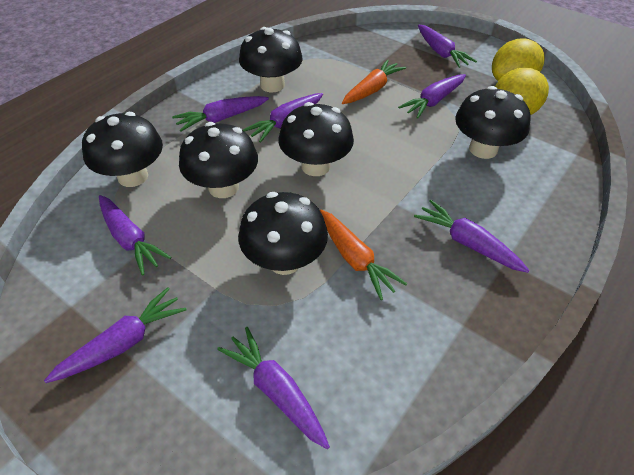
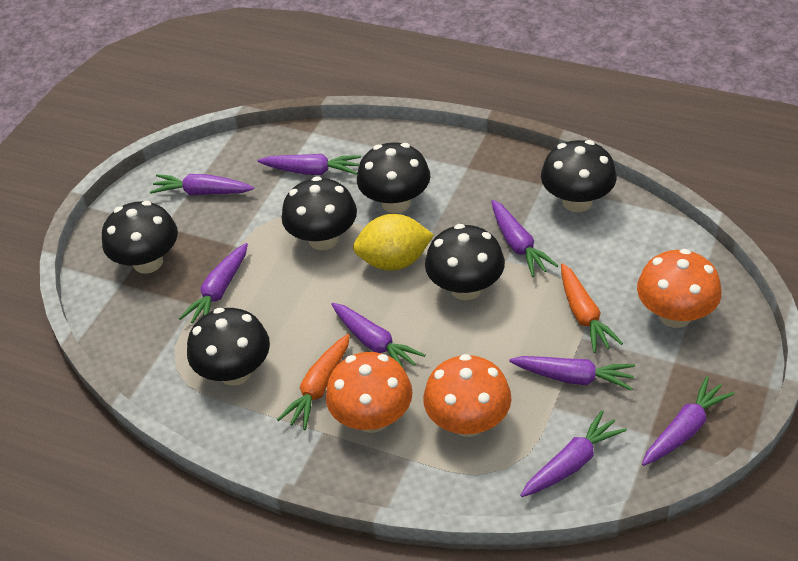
orange mushroom: 0 -> 3
yellow lemon: 2 -> 1

